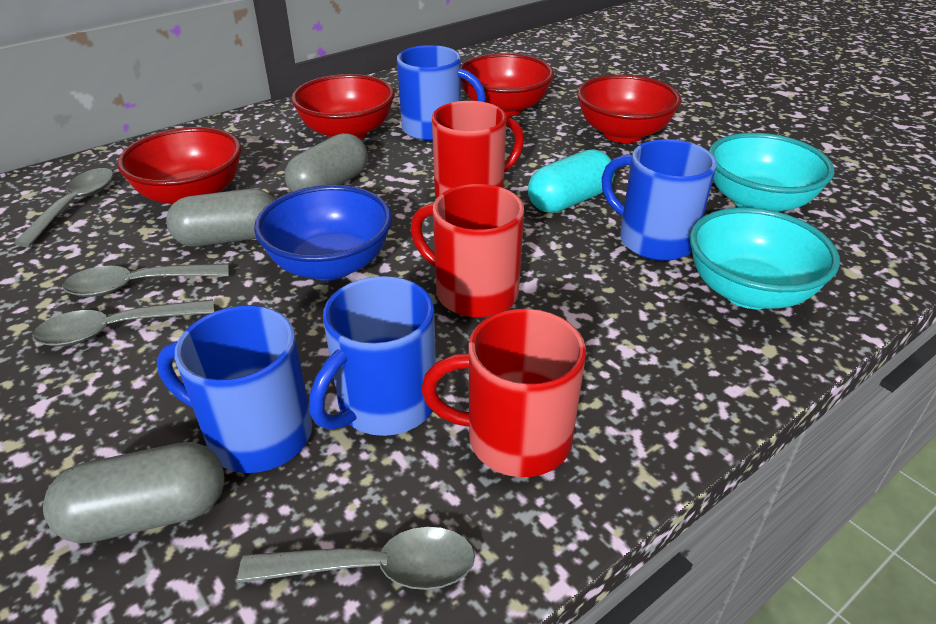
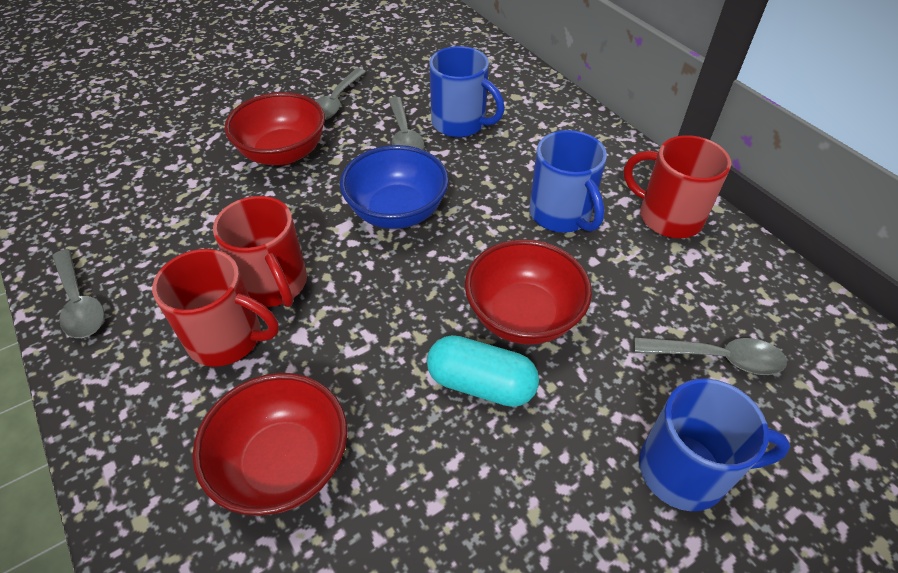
blue mug: 4 -> 3
grey capsule: 3 -> 0
red bowl: 4 -> 3
turquoise bowl: 2 -> 0

